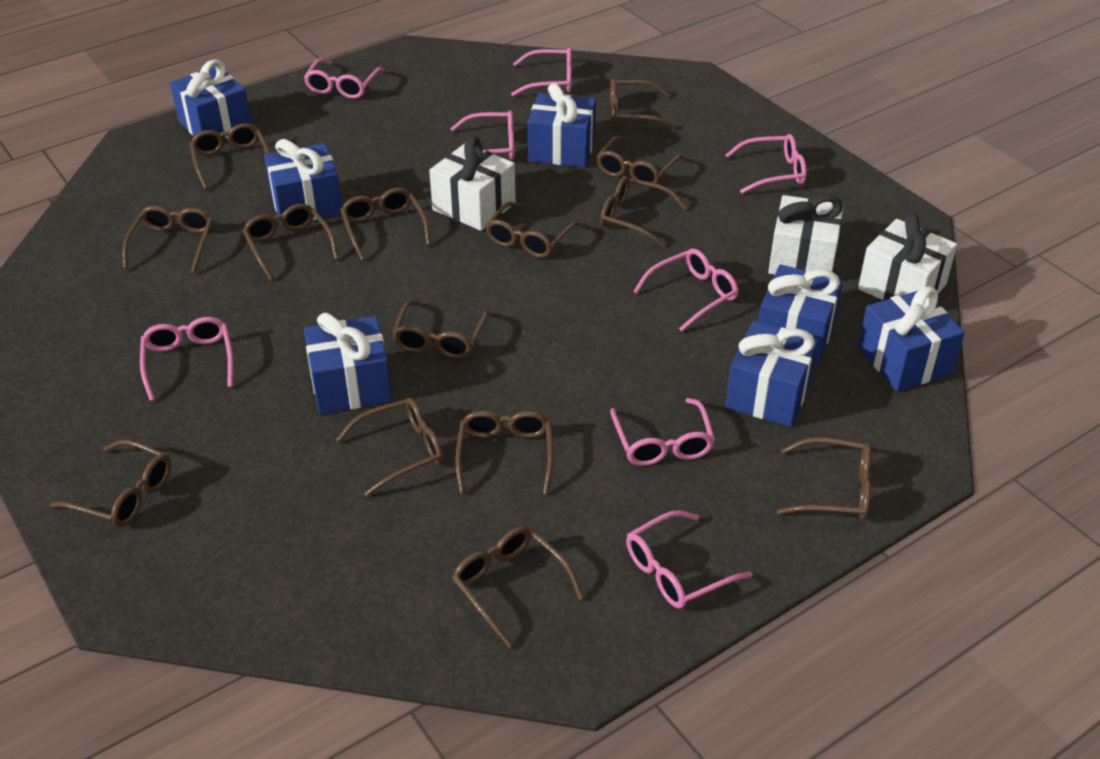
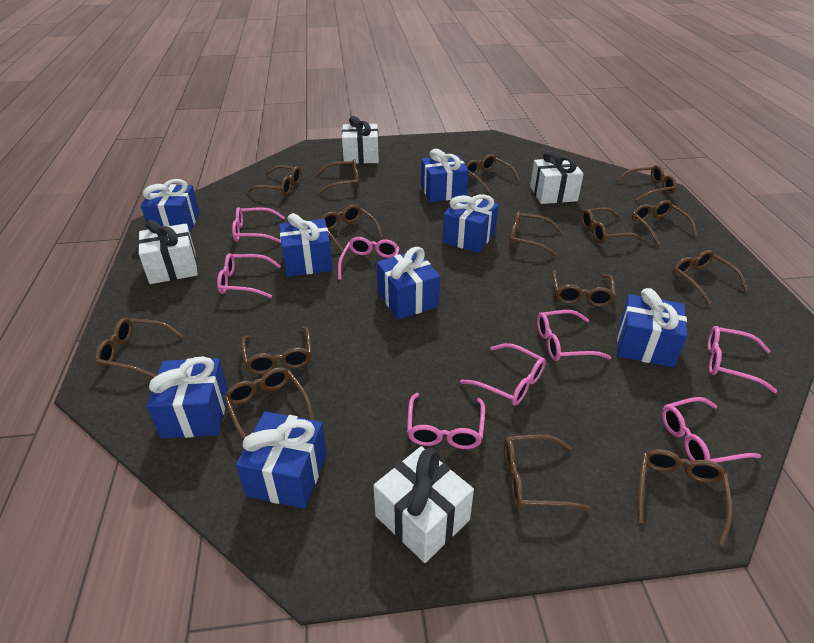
blue gift: 7 -> 8
brown glasses: 14 -> 15
white gift: 3 -> 4

